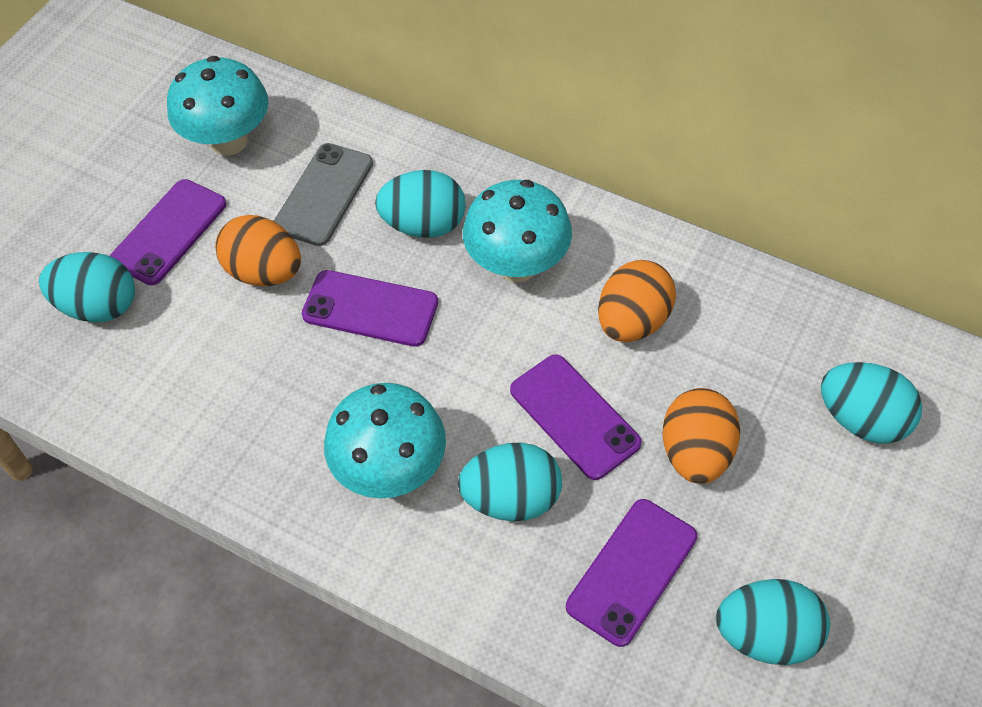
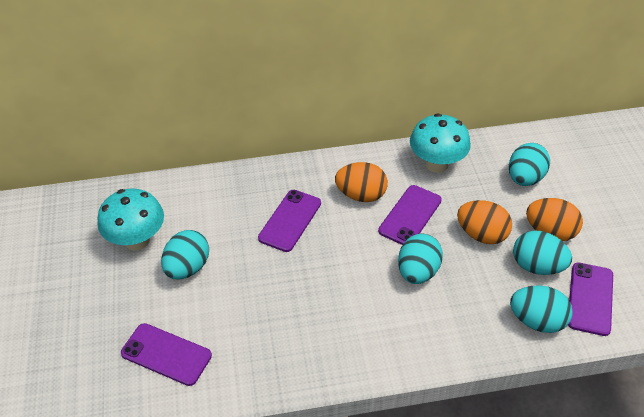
grey phone: 1 -> 0
turquoise mushroom: 3 -> 2

